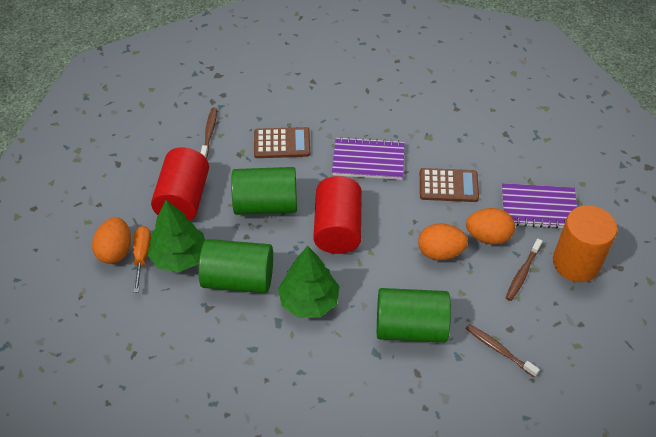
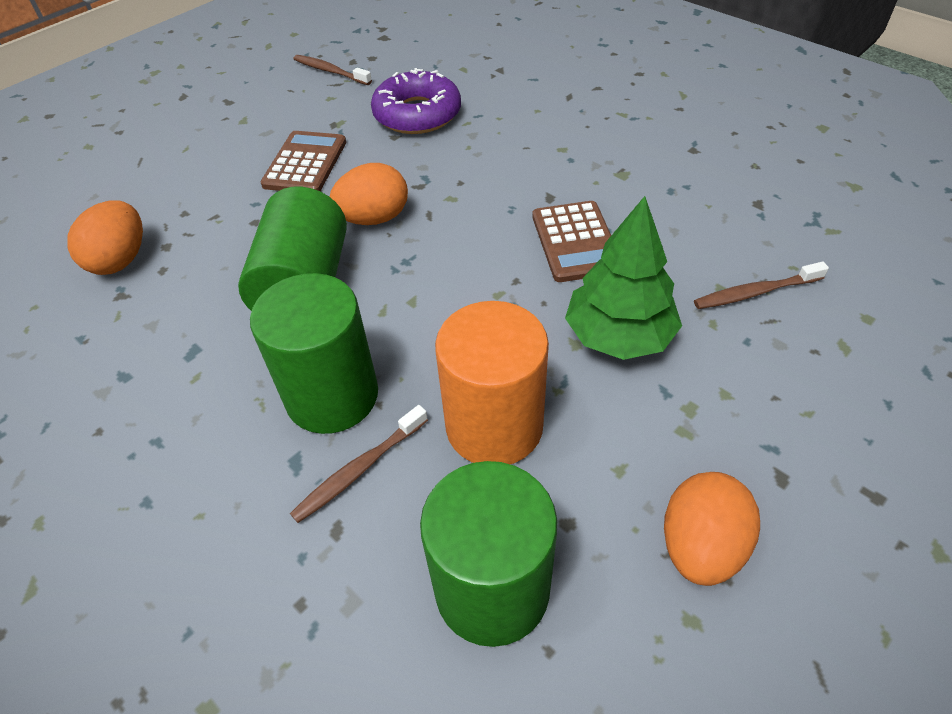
green tree: 2 -> 1
orange screwdriver: 1 -> 0
purple donut: 0 -> 1
purple notebook: 2 -> 0
red cylinder: 2 -> 0

